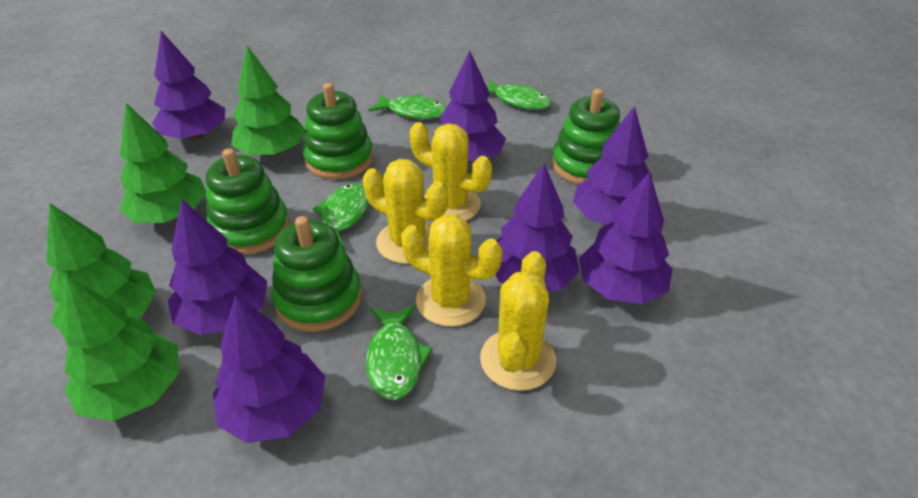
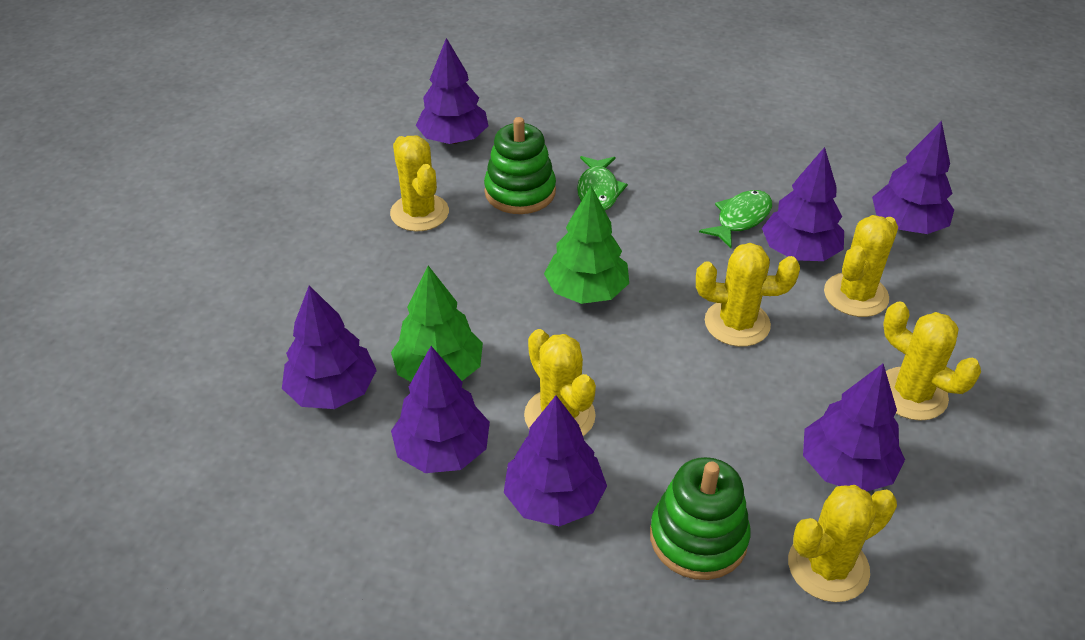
green fish: 4 -> 2
green stacking toy: 4 -> 2
green tree: 4 -> 2
yellow cactus: 4 -> 6

